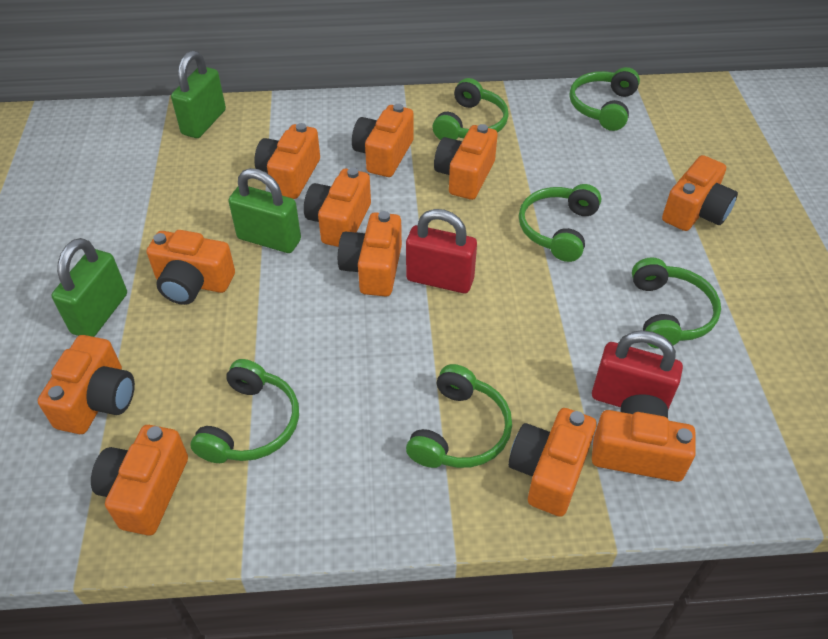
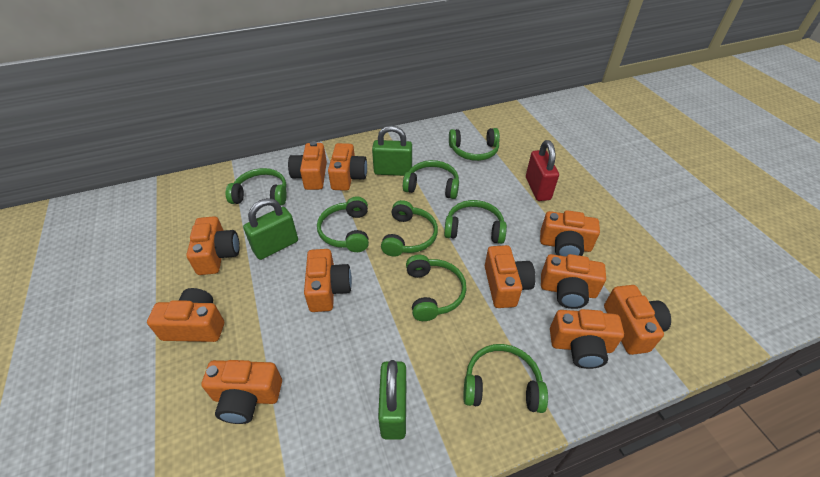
green headphones: 6 -> 8
red padlock: 2 -> 1

